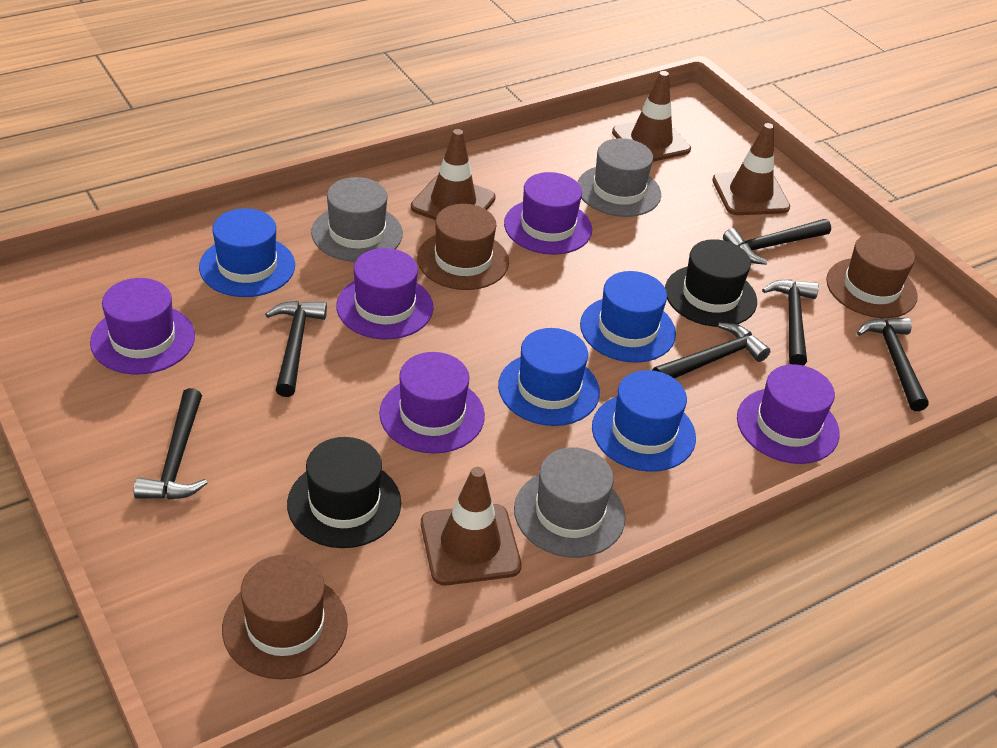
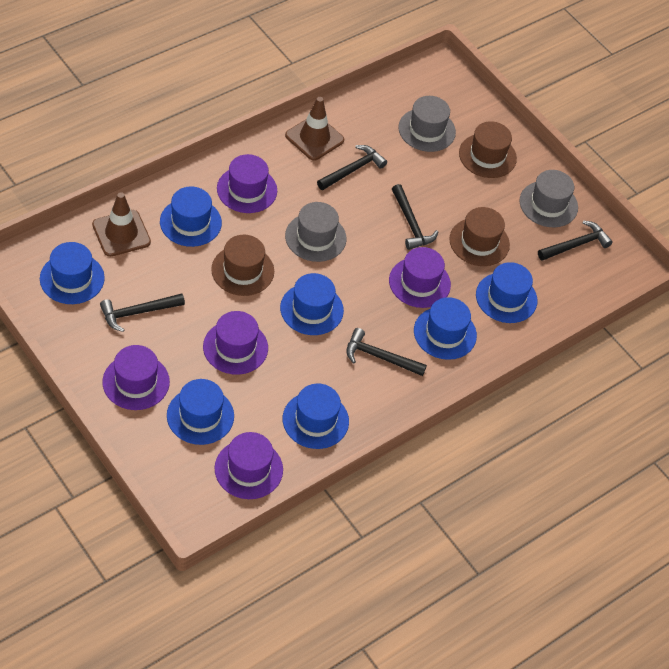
black hammer: 6 -> 5
black hat: 2 -> 0
blue hat: 4 -> 7
brown traffic cone: 4 -> 2

